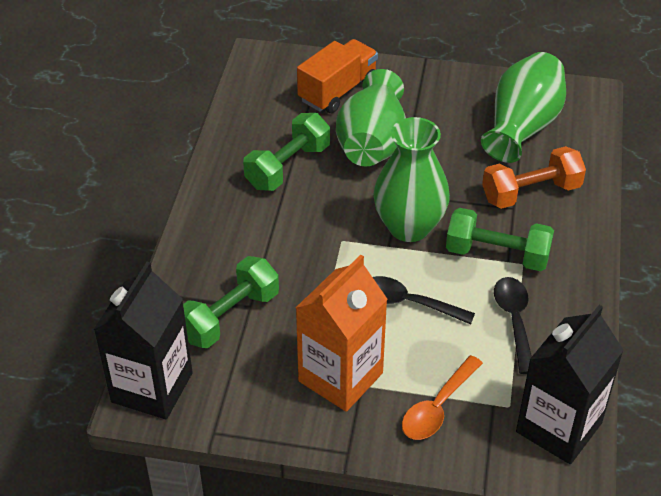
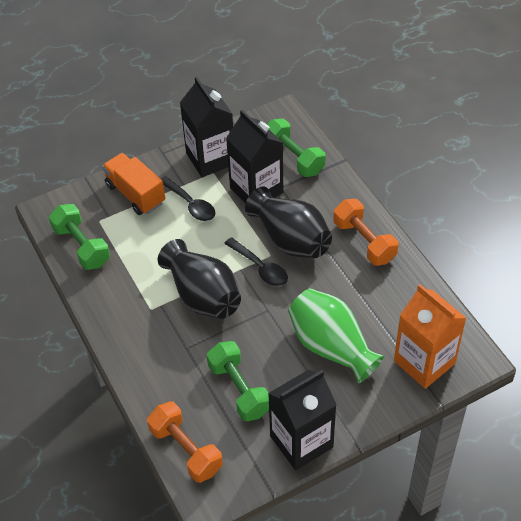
black carton: 2 -> 3
black vase: 0 -> 2
green vase: 3 -> 1
orange dumbbell: 1 -> 2
orange spoon: 1 -> 0

